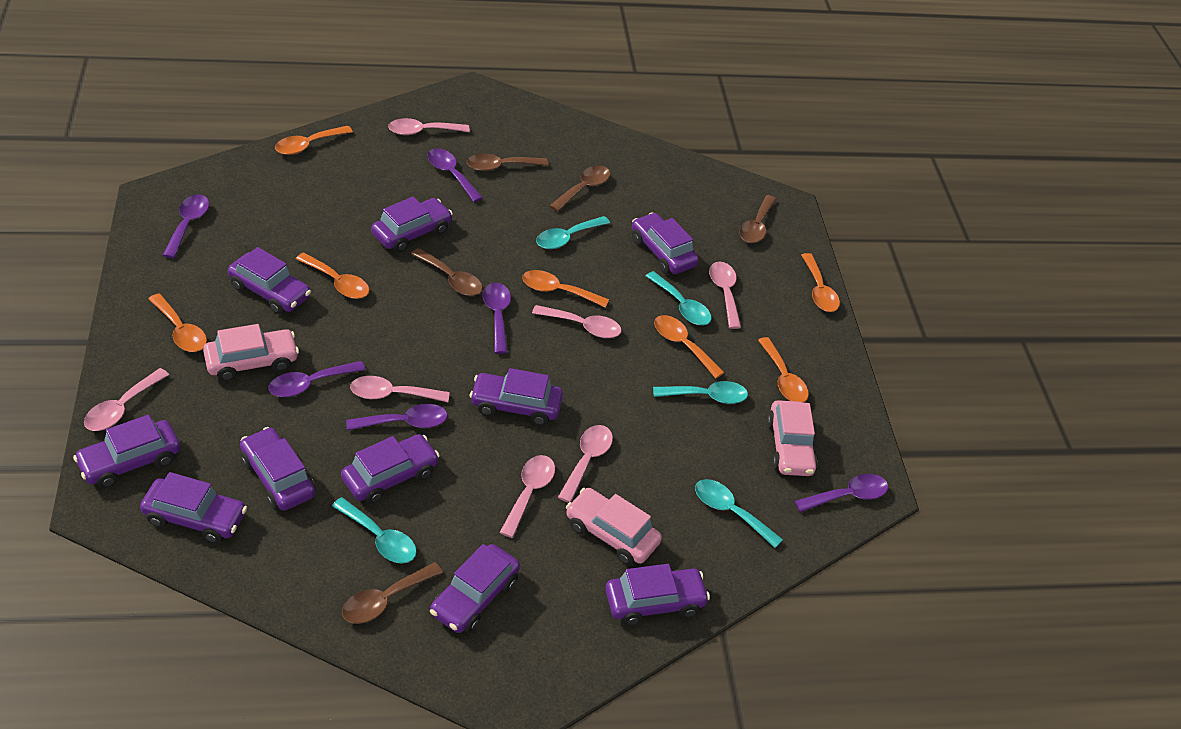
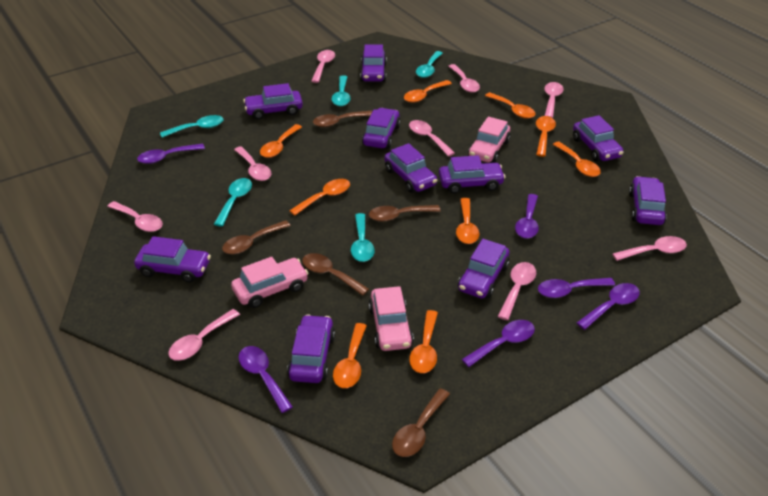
orange spoon: 7 -> 9
pink spoon: 7 -> 9

